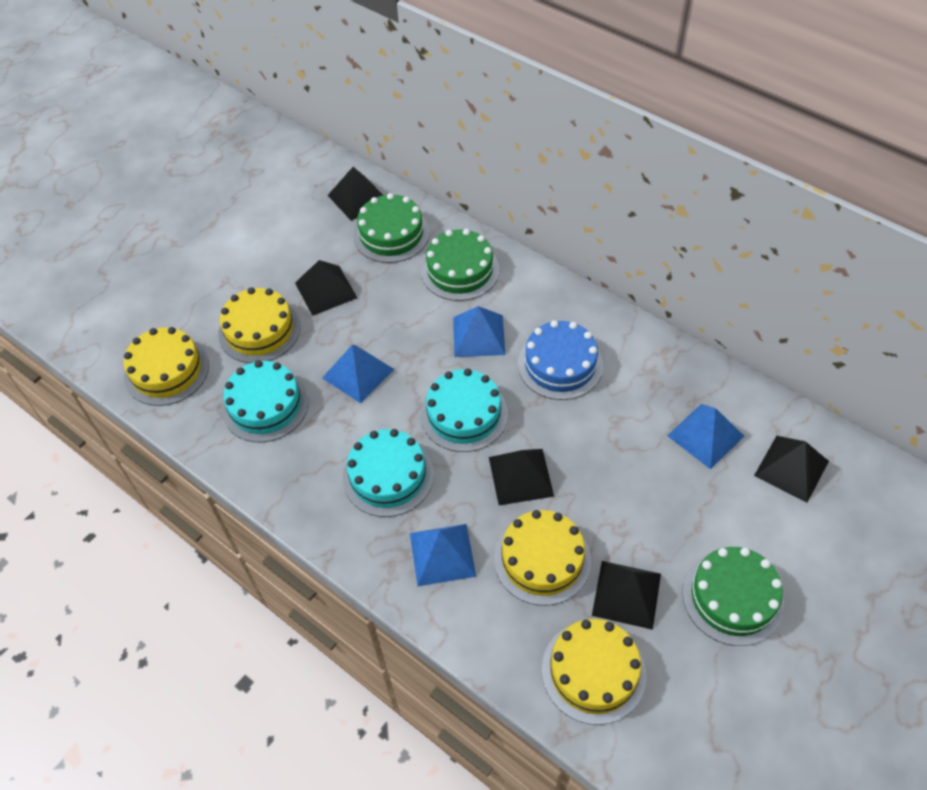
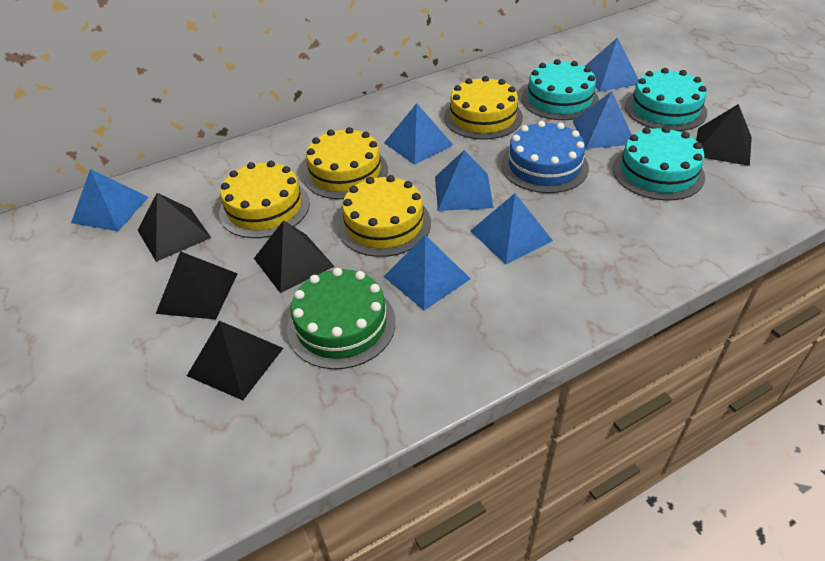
blue pyramid: 4 -> 7
green cake: 3 -> 1

